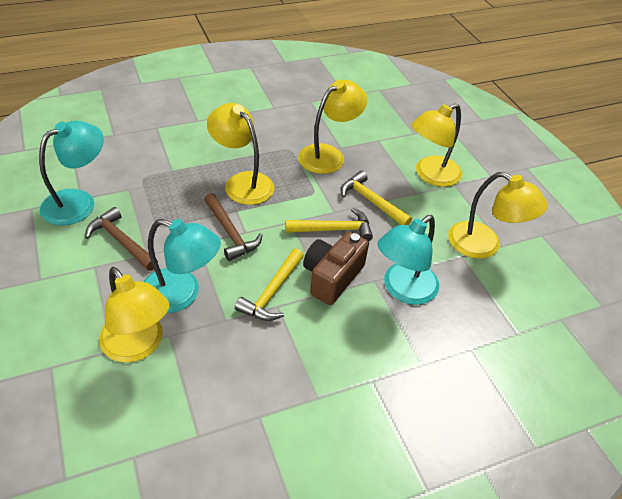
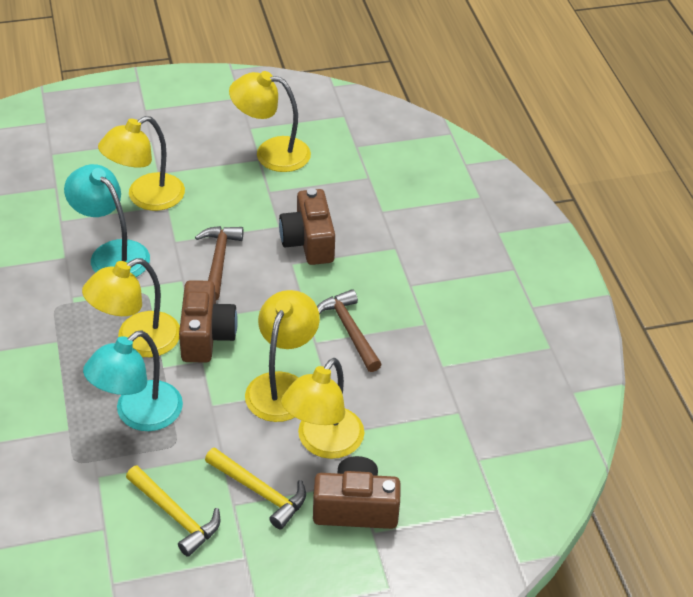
brown camera: 1 -> 3
turquoise lamp: 3 -> 2
yellow hammer: 3 -> 2

